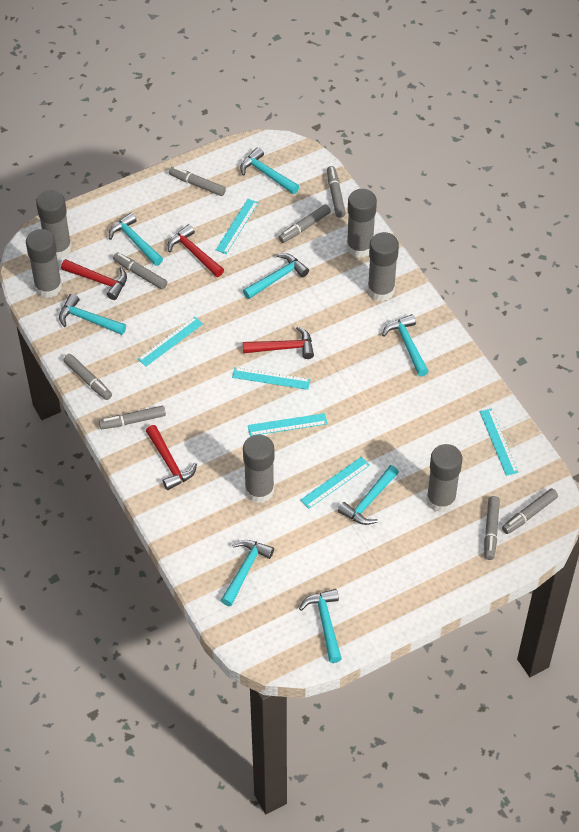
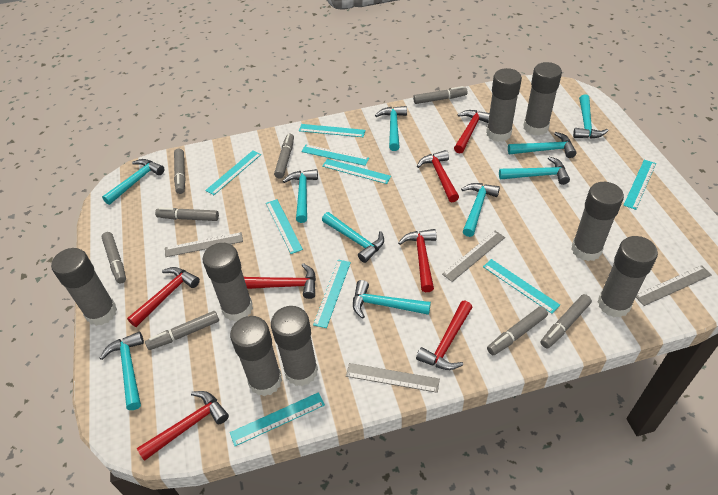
grey glue stick: 6 -> 8
grey ruler: 0 -> 4
red hammer: 4 -> 7
turquoise hammer: 8 -> 10
turquoise ruler: 6 -> 9

